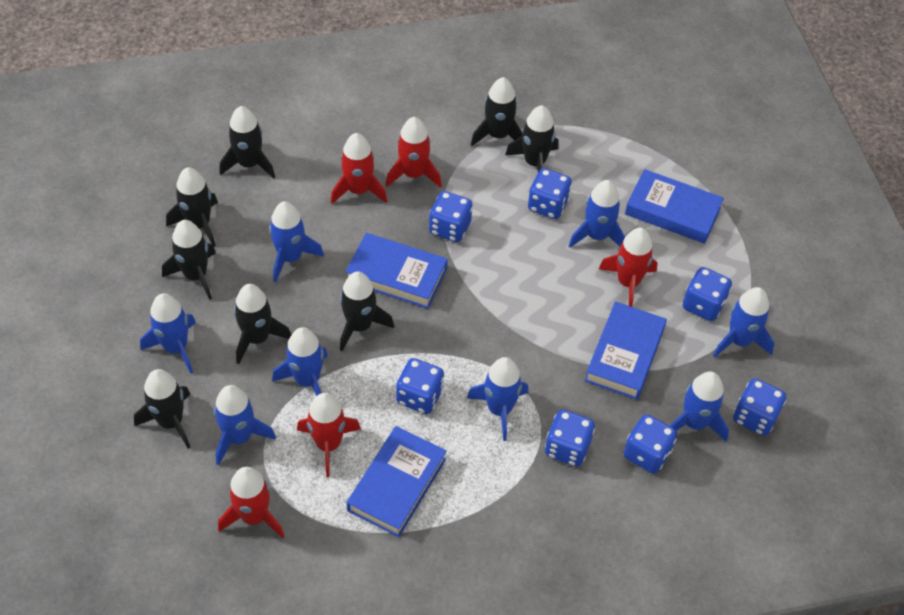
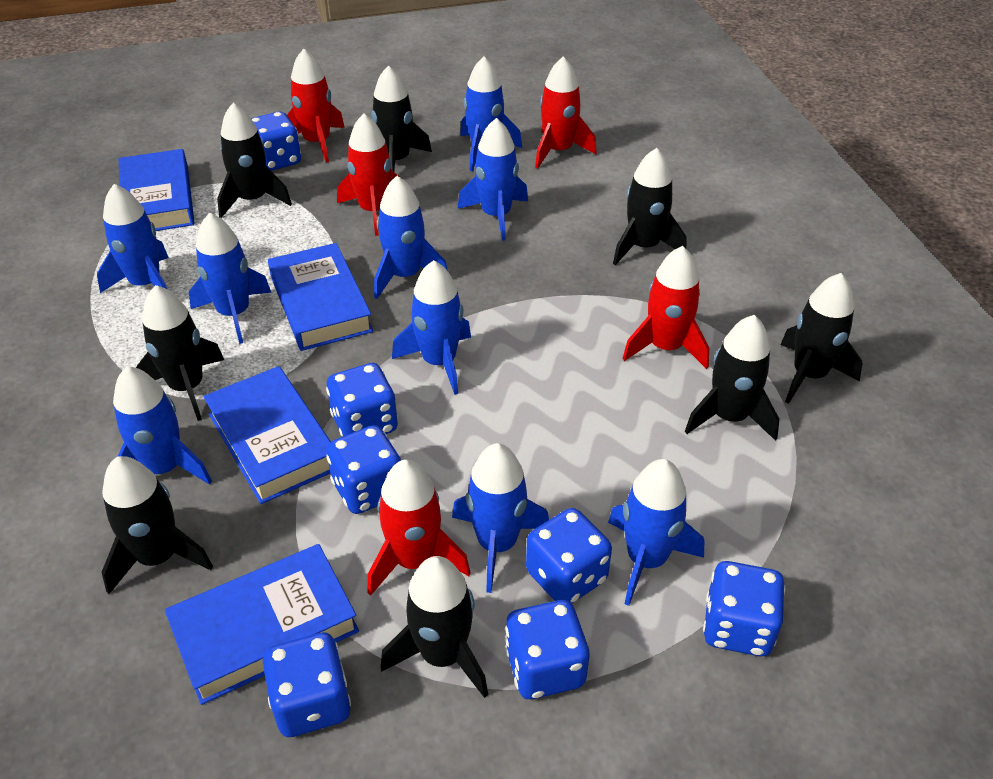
blue rocket: 8 -> 9

